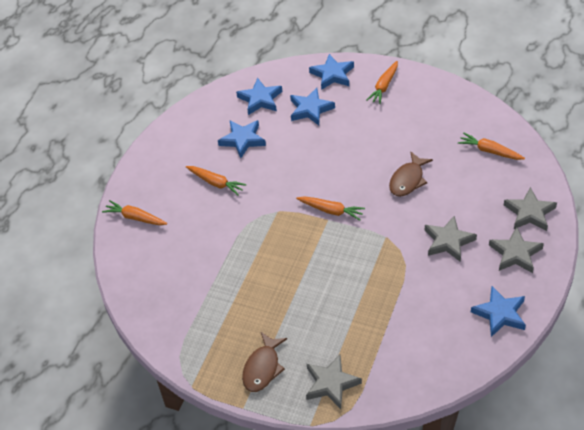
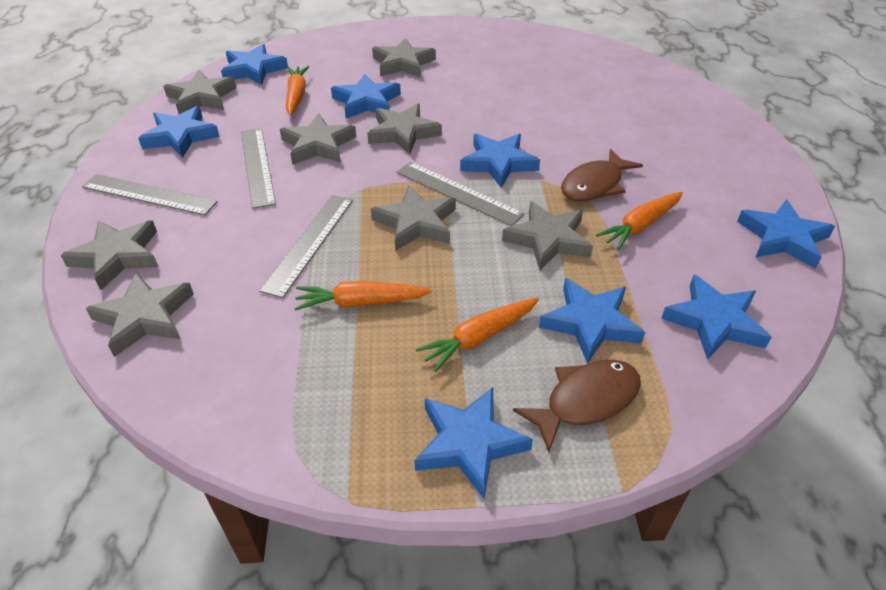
blue star: 5 -> 8
grey ruler: 0 -> 4
grey star: 4 -> 8
orange carrot: 5 -> 4

